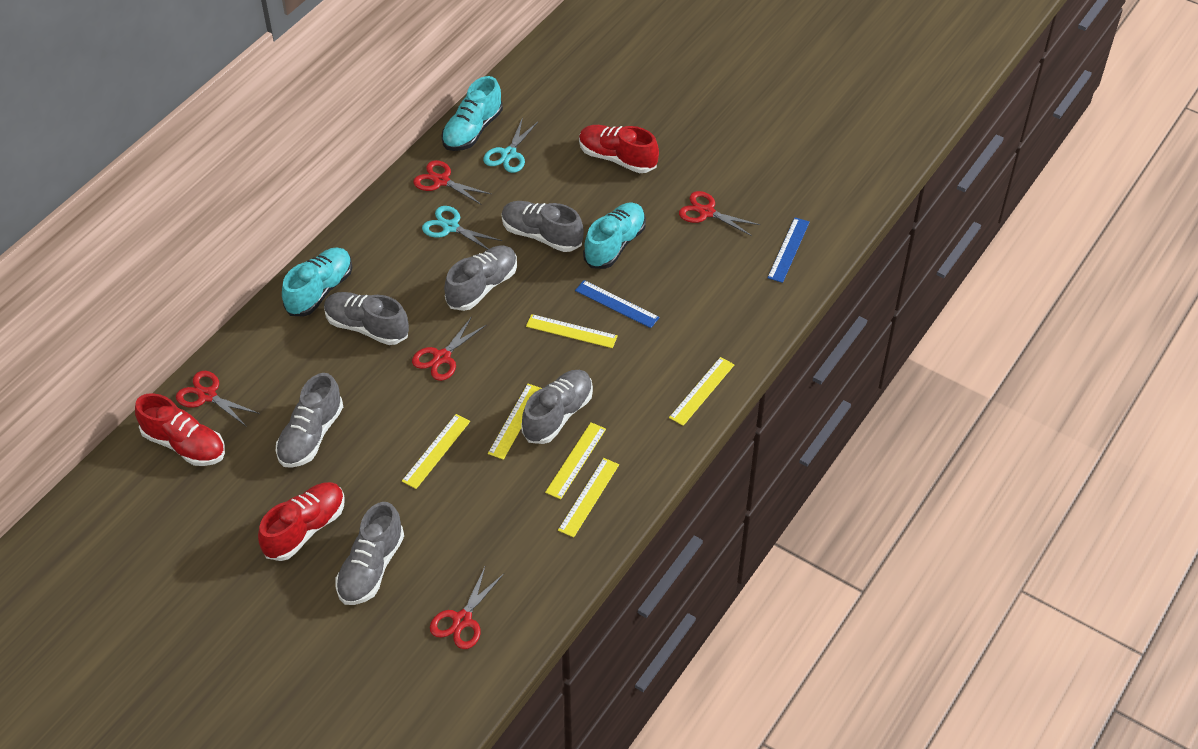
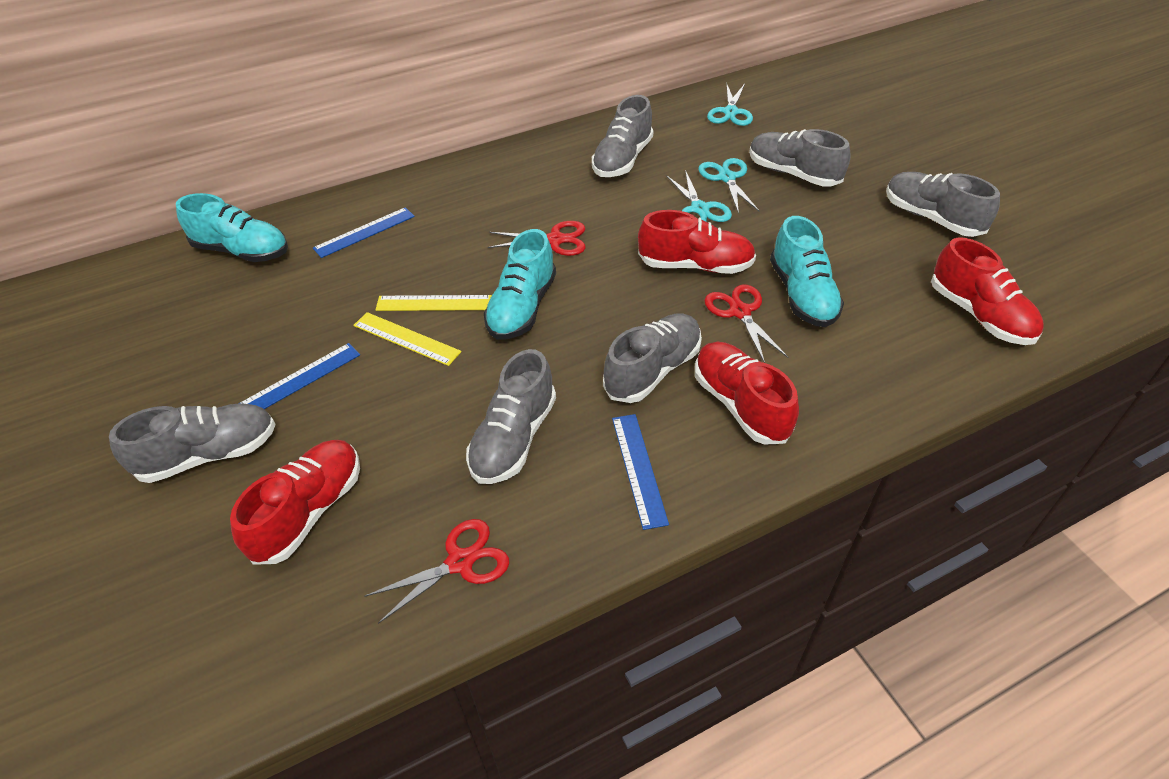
blue ruler: 2 -> 3
red scissors: 5 -> 3
red shoe: 3 -> 4
turquoise scissors: 2 -> 3
yellow ruler: 6 -> 2

